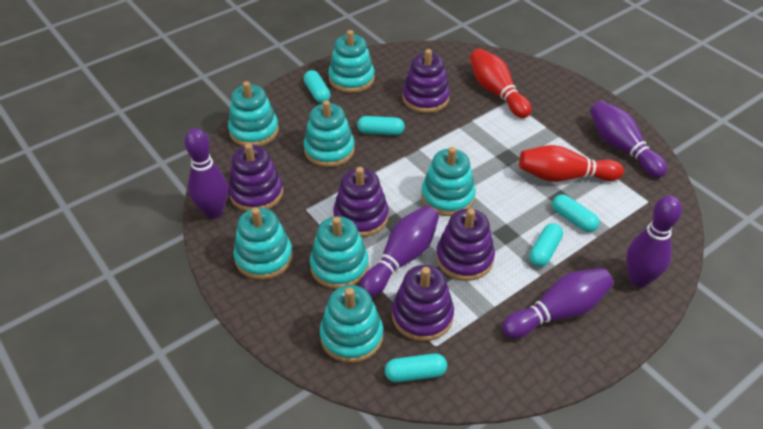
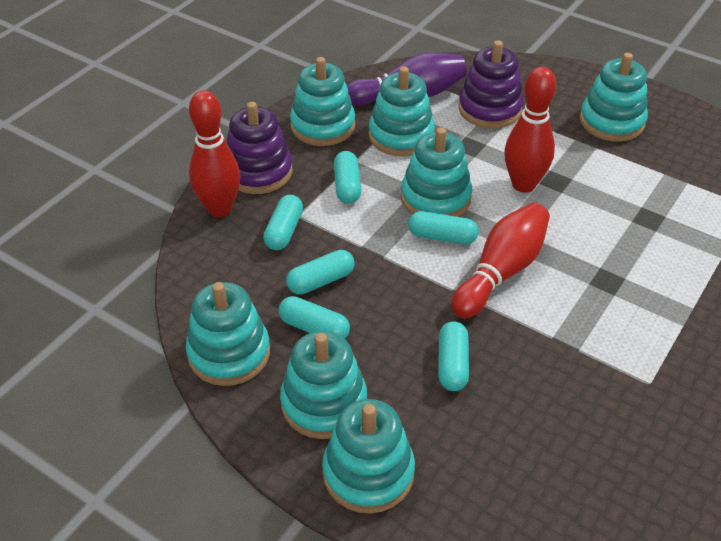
purple bowling pin: 5 -> 1
purple stacking toy: 5 -> 2
red bowling pin: 2 -> 3
turquoise capsule: 5 -> 6

